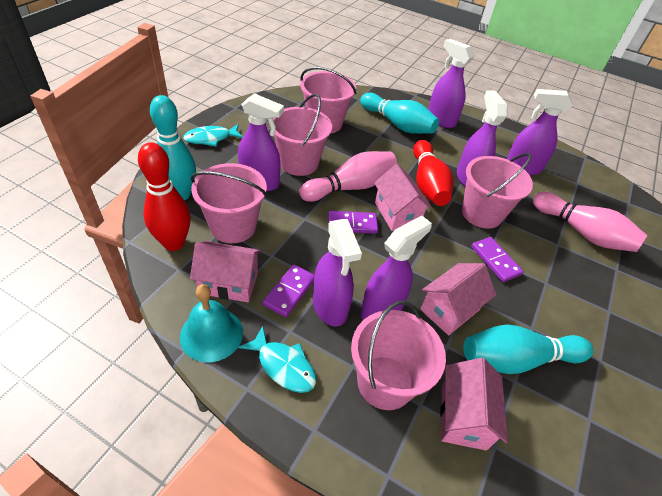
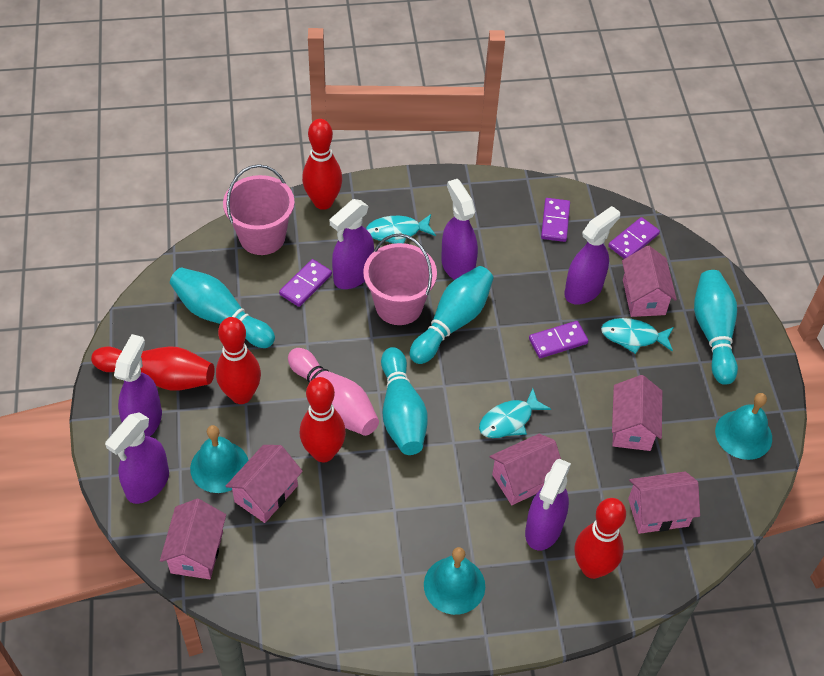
pink bowling pin: 2 -> 1
pink bucket: 5 -> 2
pink house: 4 -> 6
purple domino: 3 -> 4
red bowling pin: 2 -> 5
turquoise bell: 1 -> 3
turquoise bowling pin: 3 -> 4
turquoise fish: 2 -> 3

